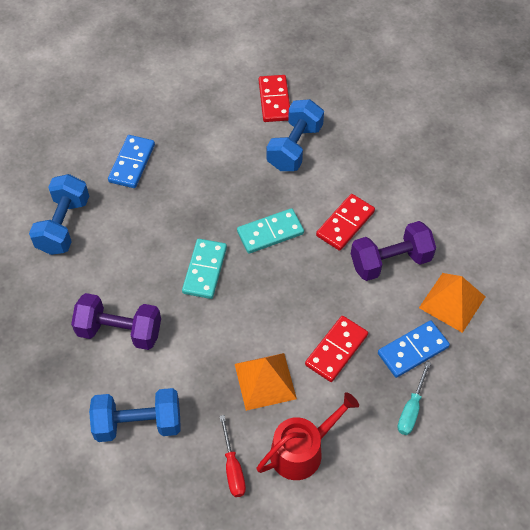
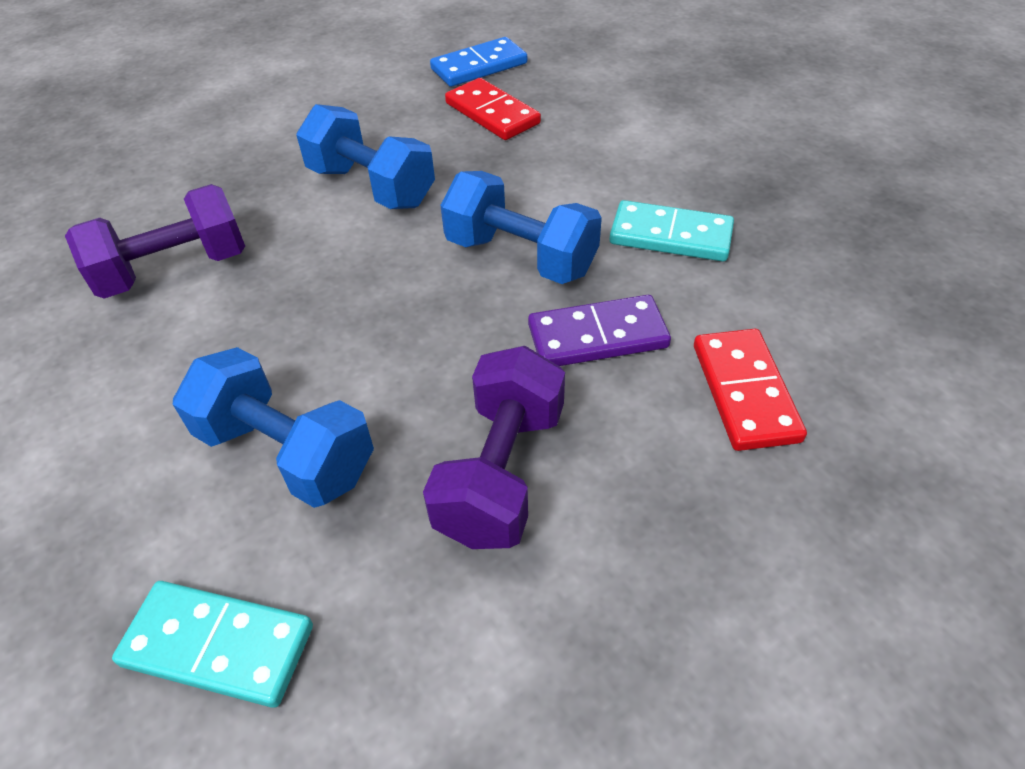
blue domino: 2 -> 1
orange pyramid: 2 -> 0
purple domino: 0 -> 1
red domino: 3 -> 2
red screwdriver: 1 -> 0
red watering can: 1 -> 0
turquoise screwdriver: 1 -> 0

